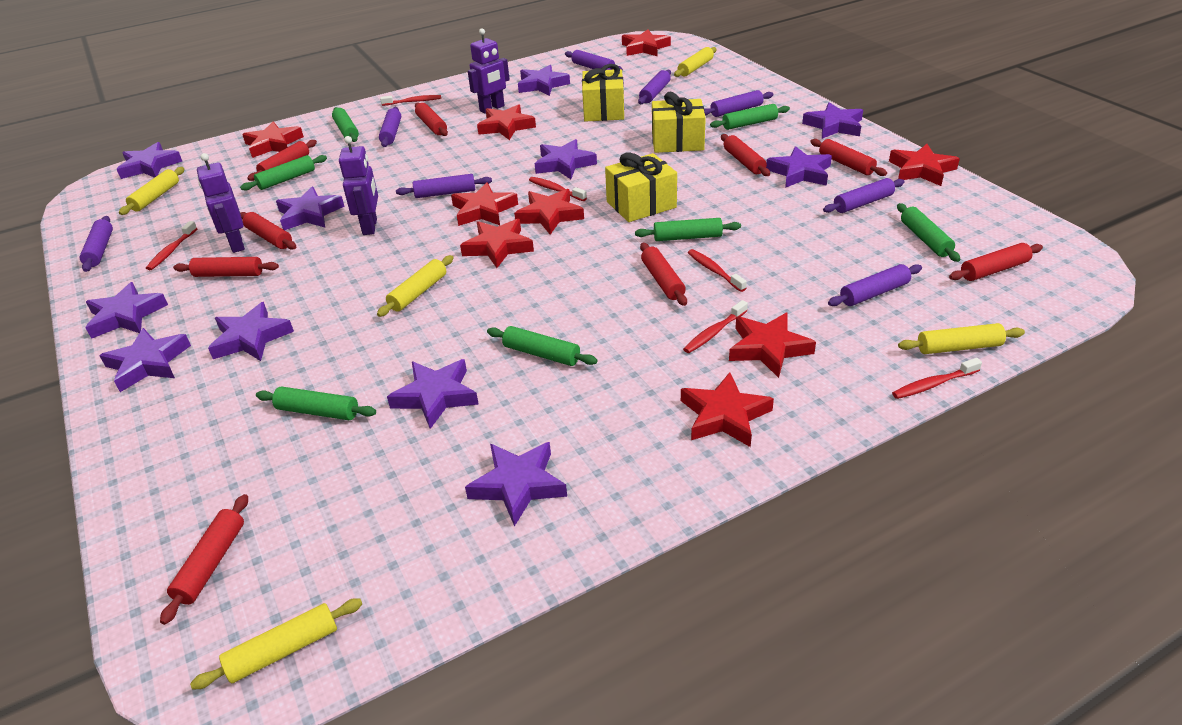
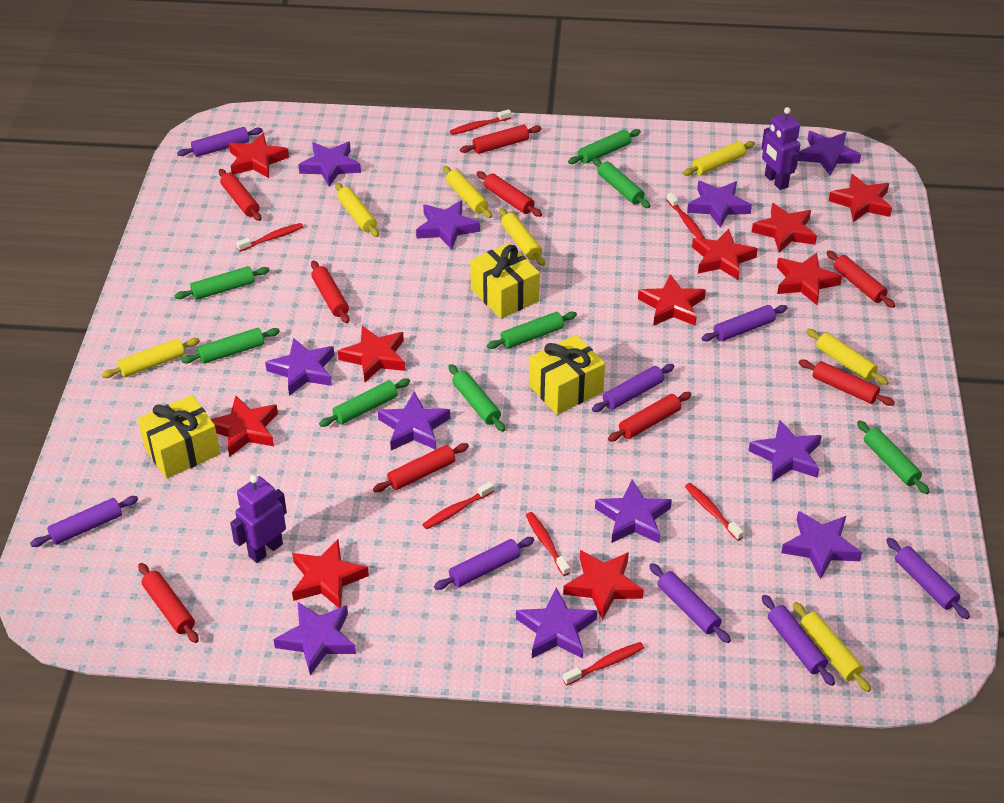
green rolling pin: 7 -> 8
purple robot: 3 -> 2
red star: 9 -> 10
red toothbrush: 6 -> 7
yellow rolling pin: 5 -> 7

